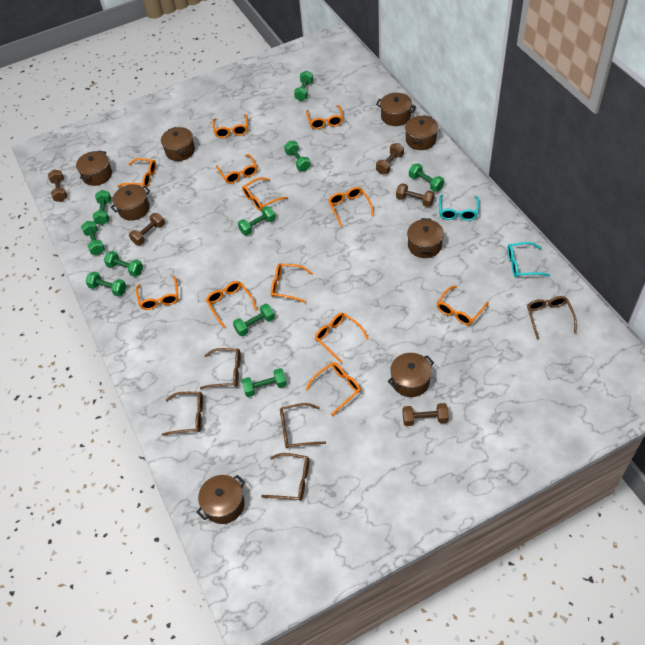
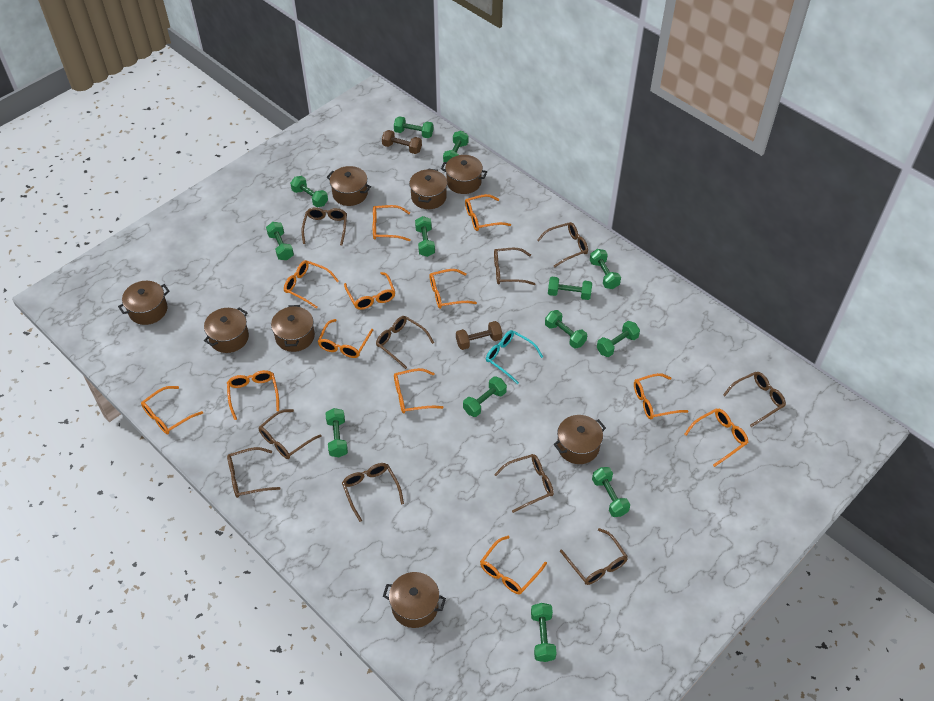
brown dumbbell: 5 -> 2
brown glasses: 5 -> 10
green dumbbell: 10 -> 13
turquoise glasses: 2 -> 1

